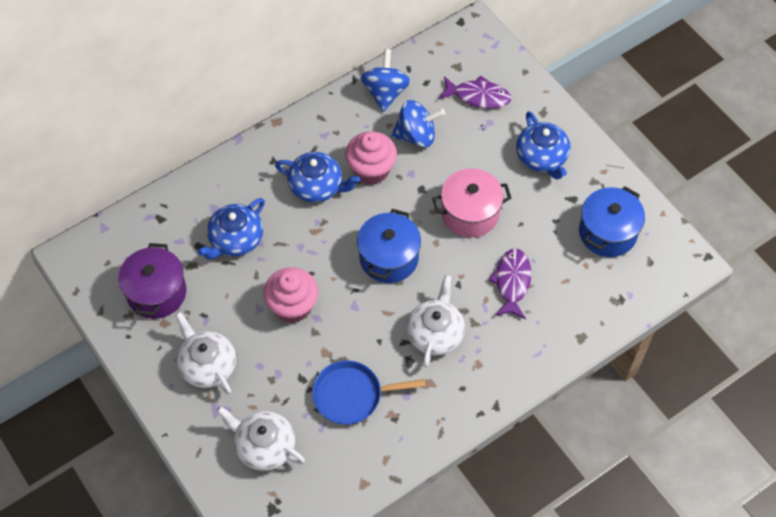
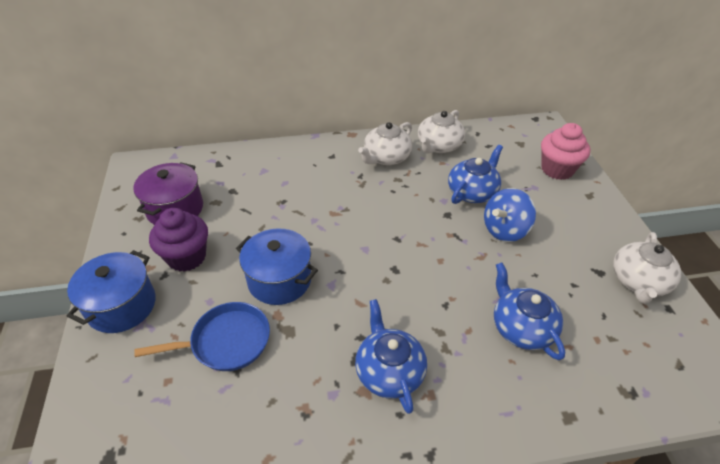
blue spinning top: 2 -> 1
pink cupcake: 2 -> 1
pink pot: 1 -> 0
purple cupcake: 0 -> 1
purple fish: 2 -> 0

